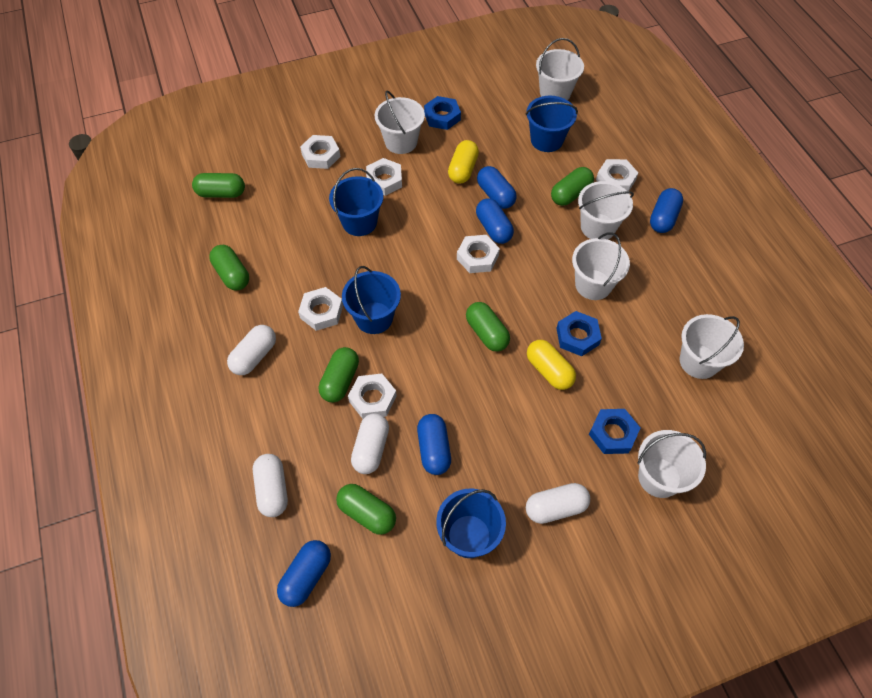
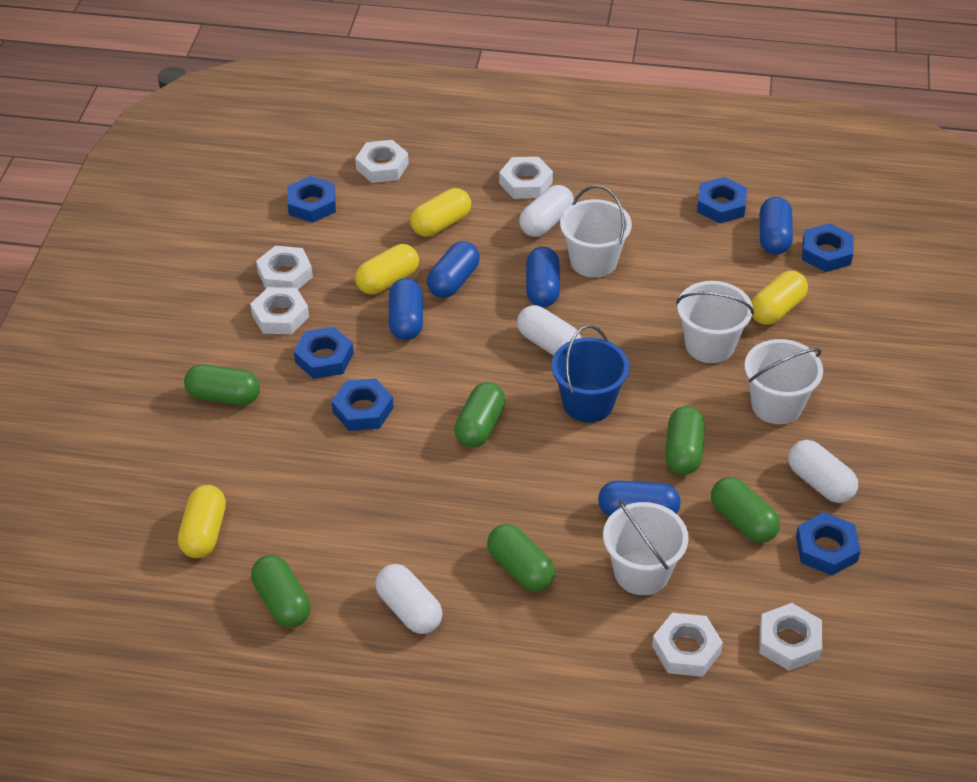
blue bucket: 4 -> 1
blue nut: 3 -> 6
white bucket: 6 -> 4
yellow capsule: 2 -> 4

